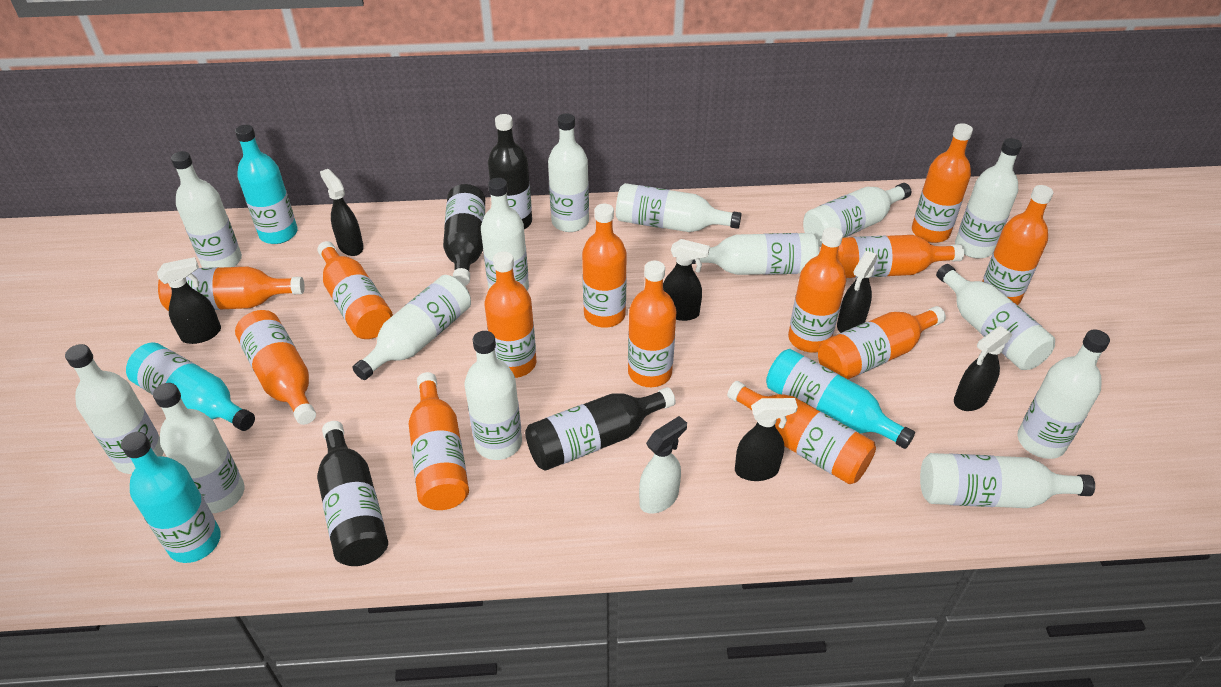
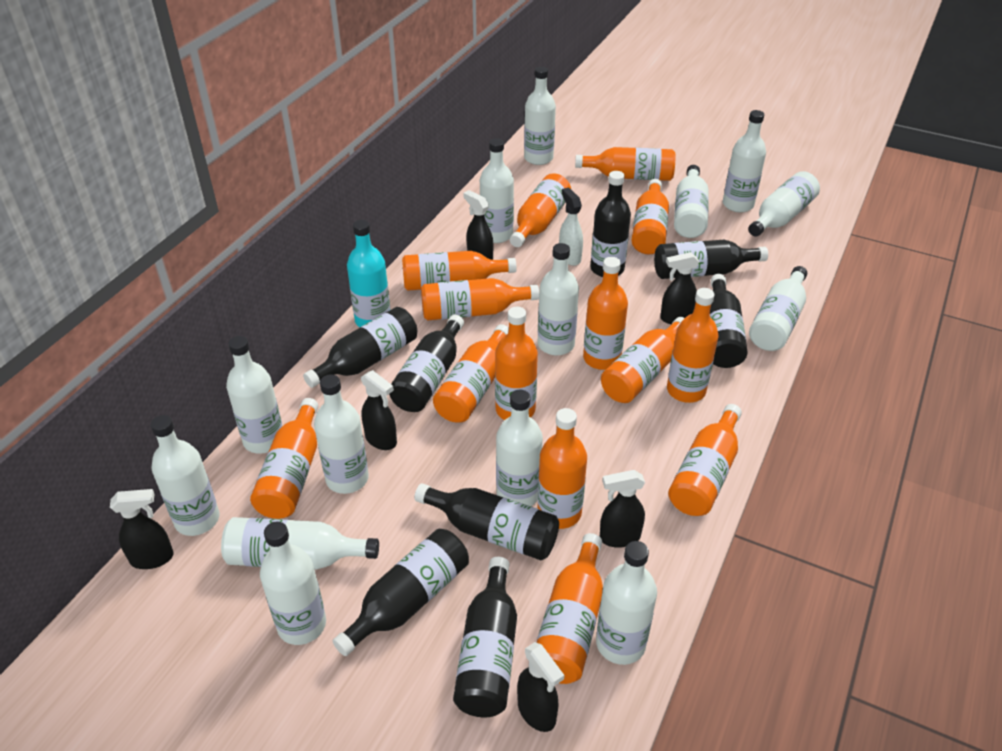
black bottle: 4 -> 8
orange bottle: 13 -> 14
turquoise bottle: 4 -> 1

